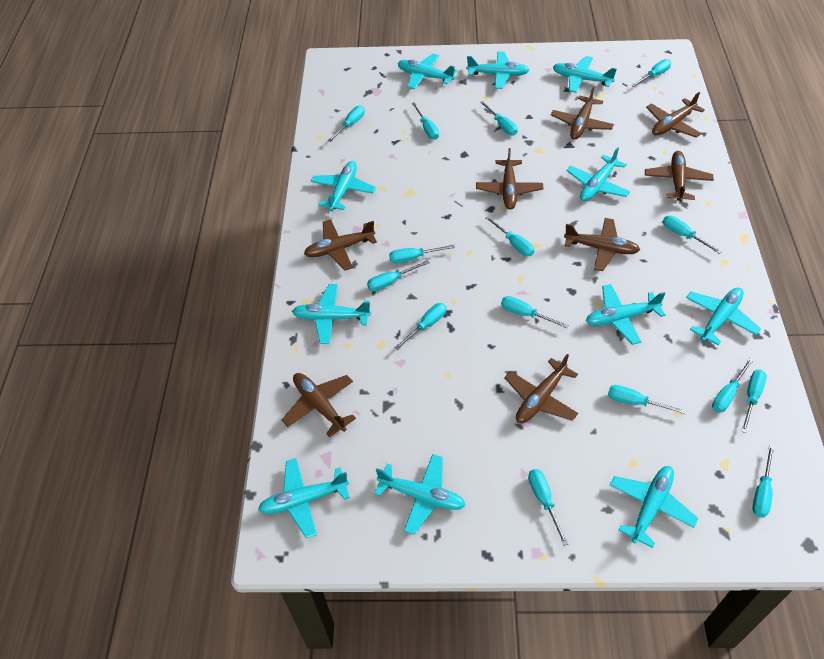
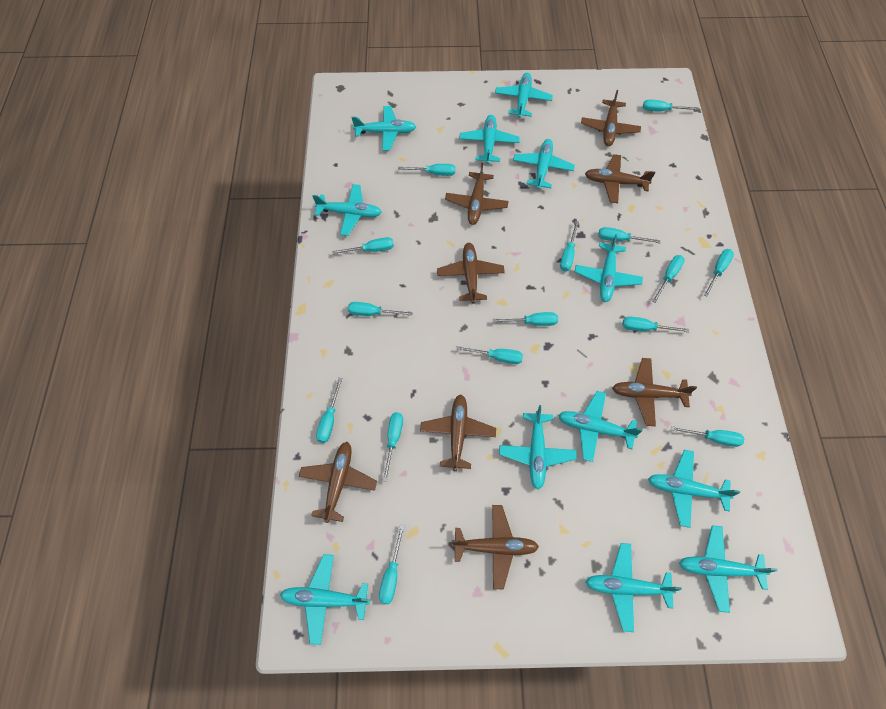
turquoise plane: 11 -> 12

